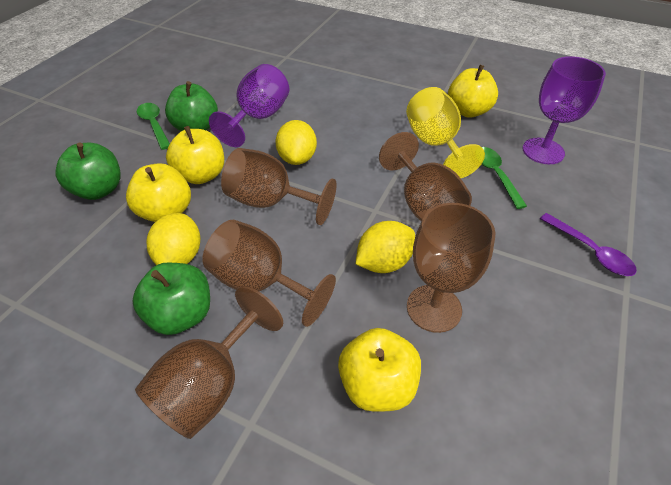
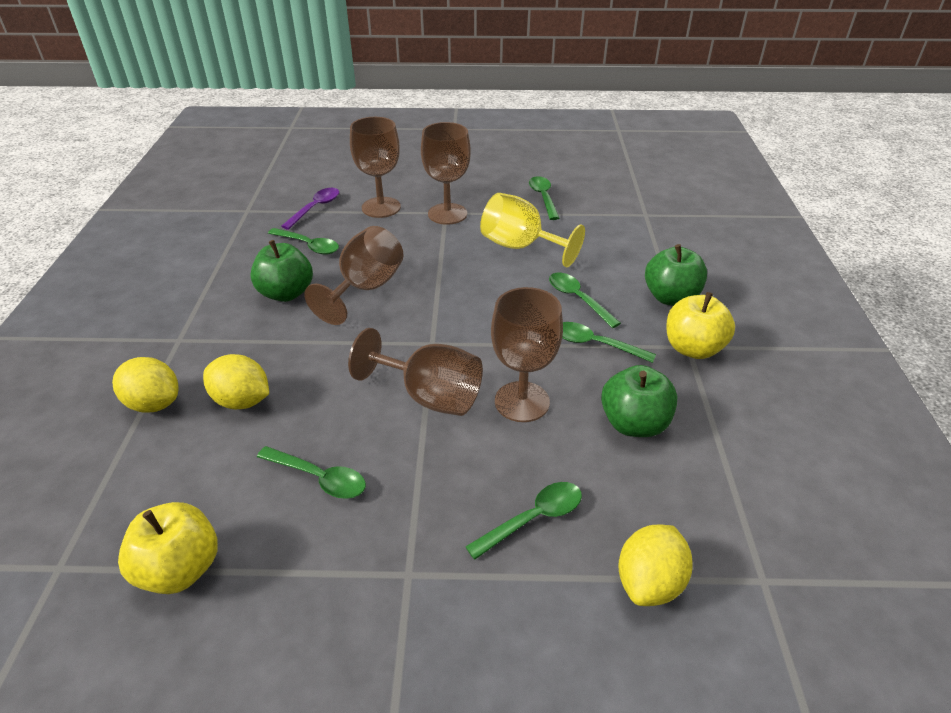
green spoon: 2 -> 6
purple goblet: 2 -> 0
yellow apple: 4 -> 2

